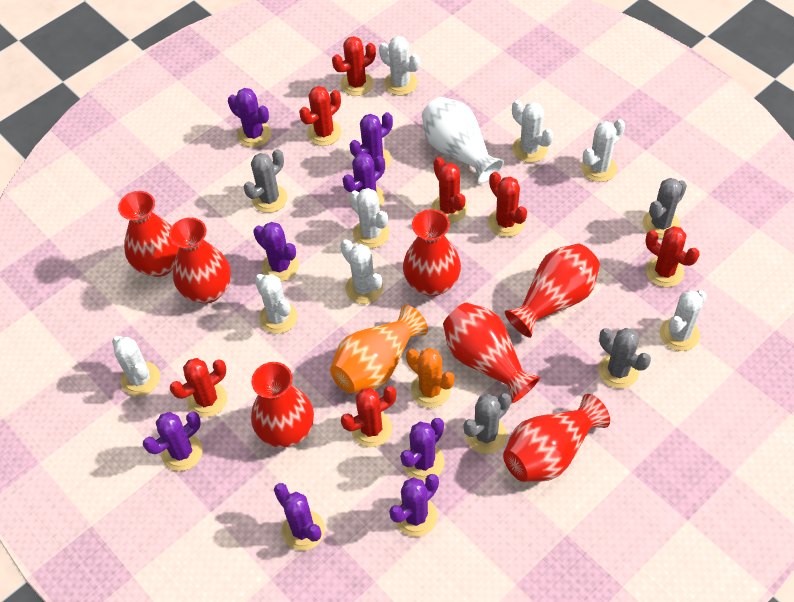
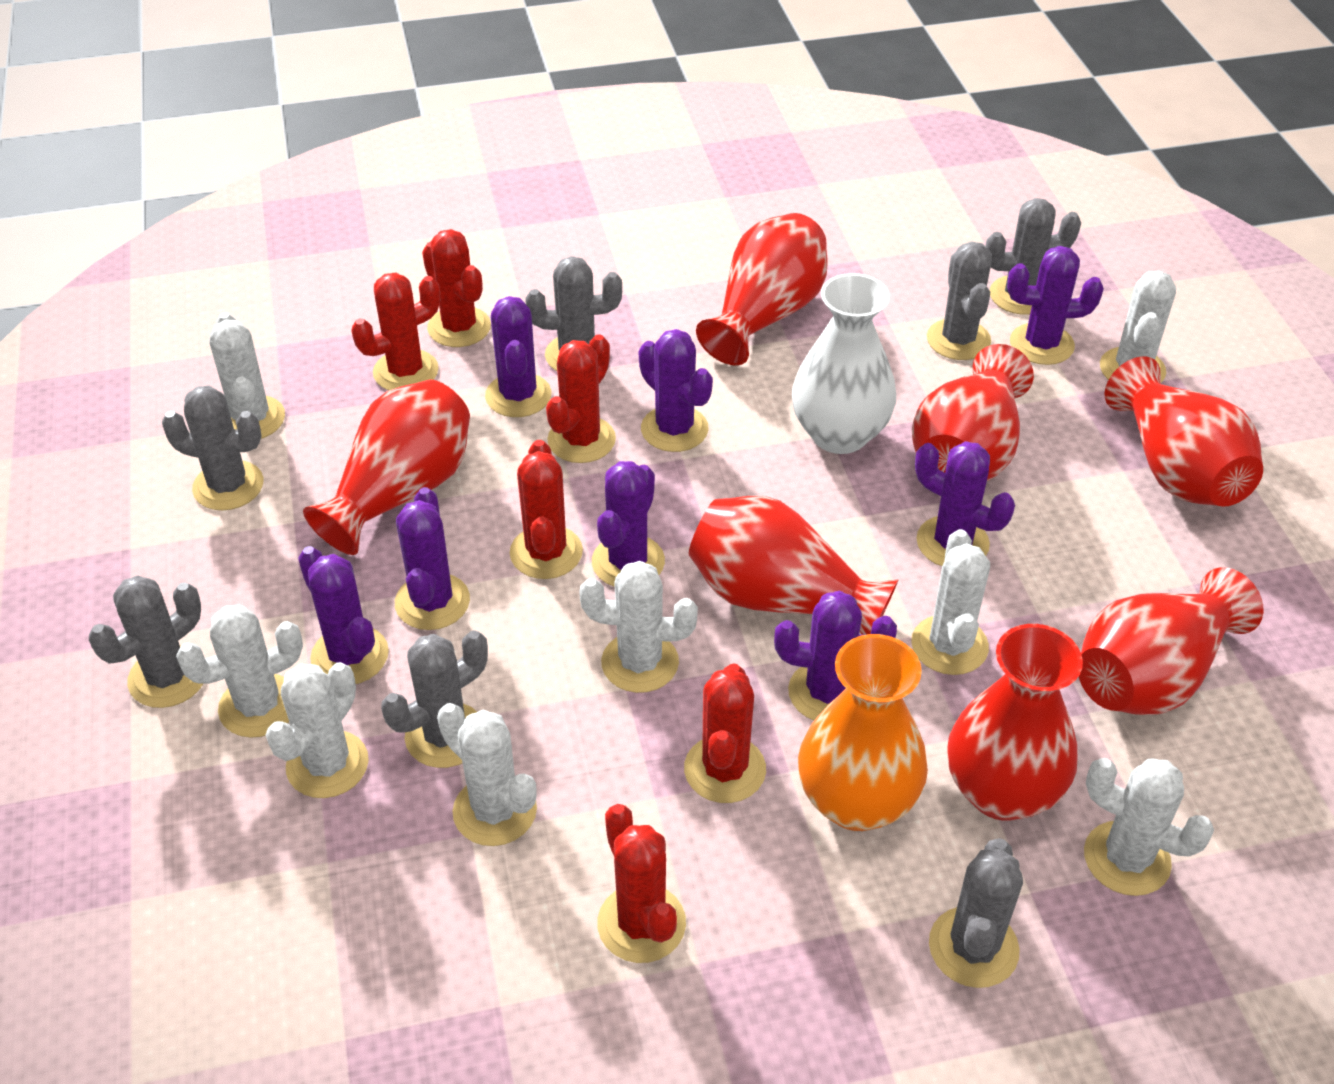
grey cactus: 4 -> 7
orange cactus: 1 -> 0
red cactus: 7 -> 6

